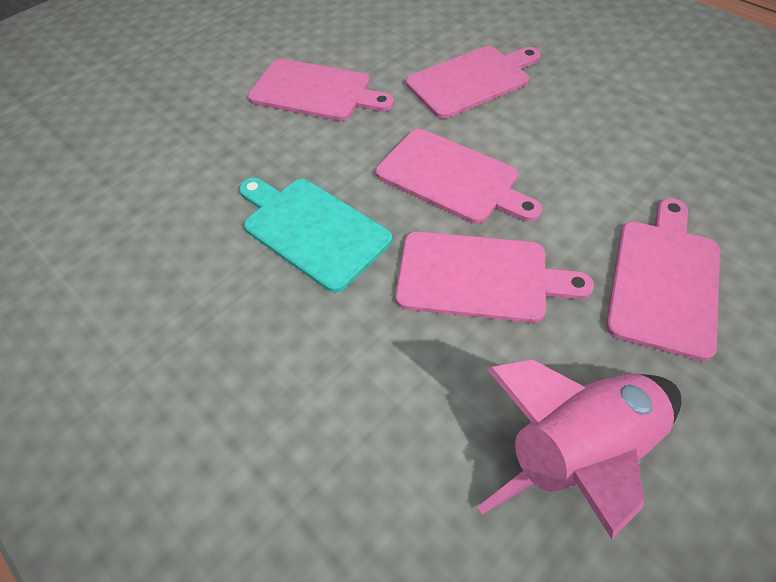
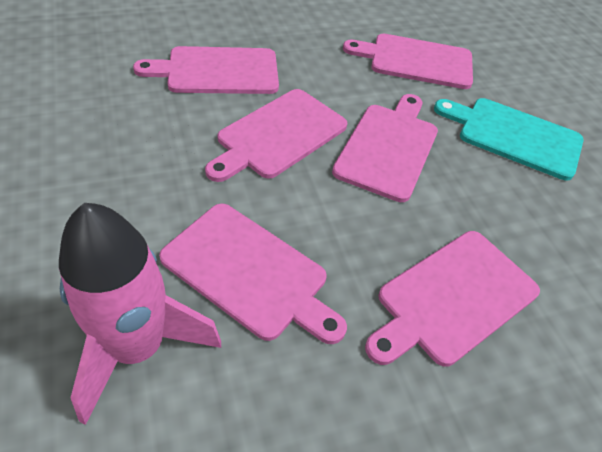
pink cutting board: 5 -> 6

